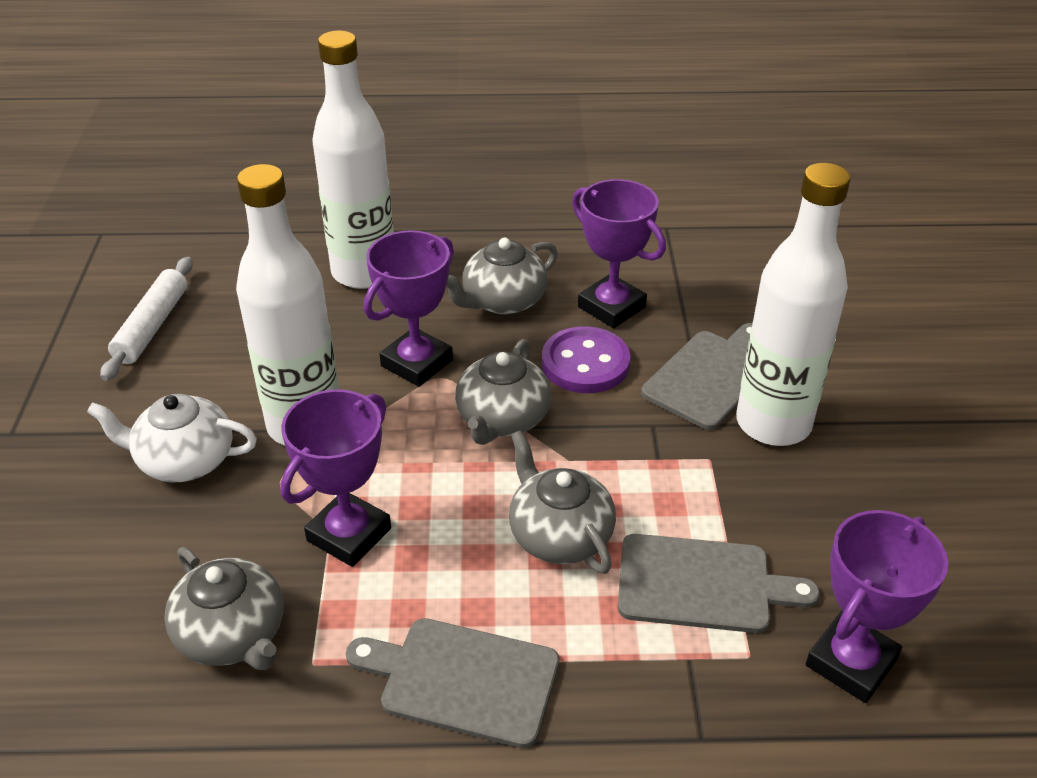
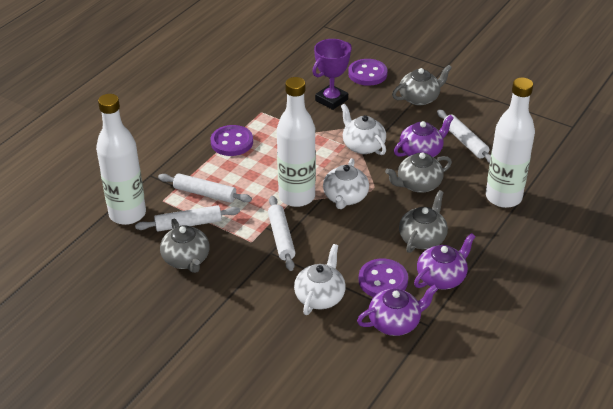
grey cutting board: 3 -> 0
purple button: 1 -> 3
purple teapot: 0 -> 3
purple trophy: 4 -> 1
white rolling pin: 1 -> 4
white teapot: 1 -> 3

